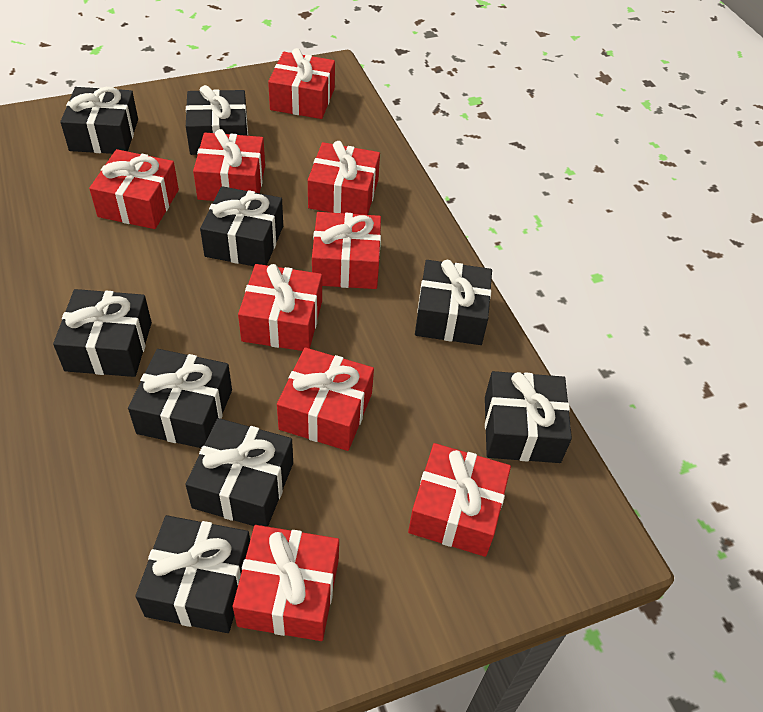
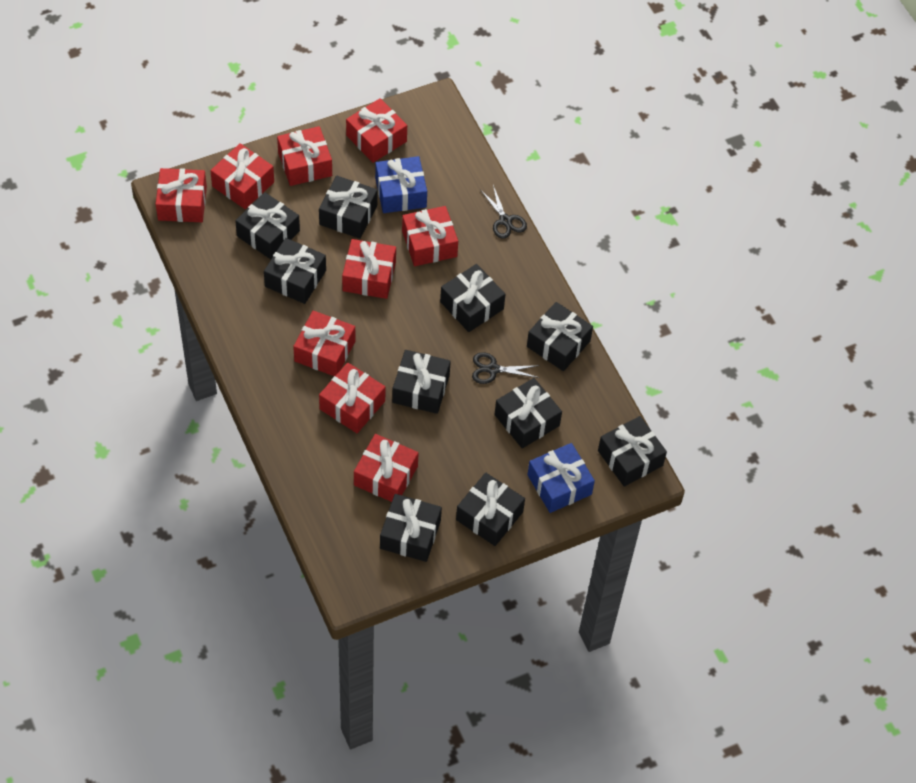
black gift: 9 -> 10
black scissors: 0 -> 2
blue gift: 0 -> 2

